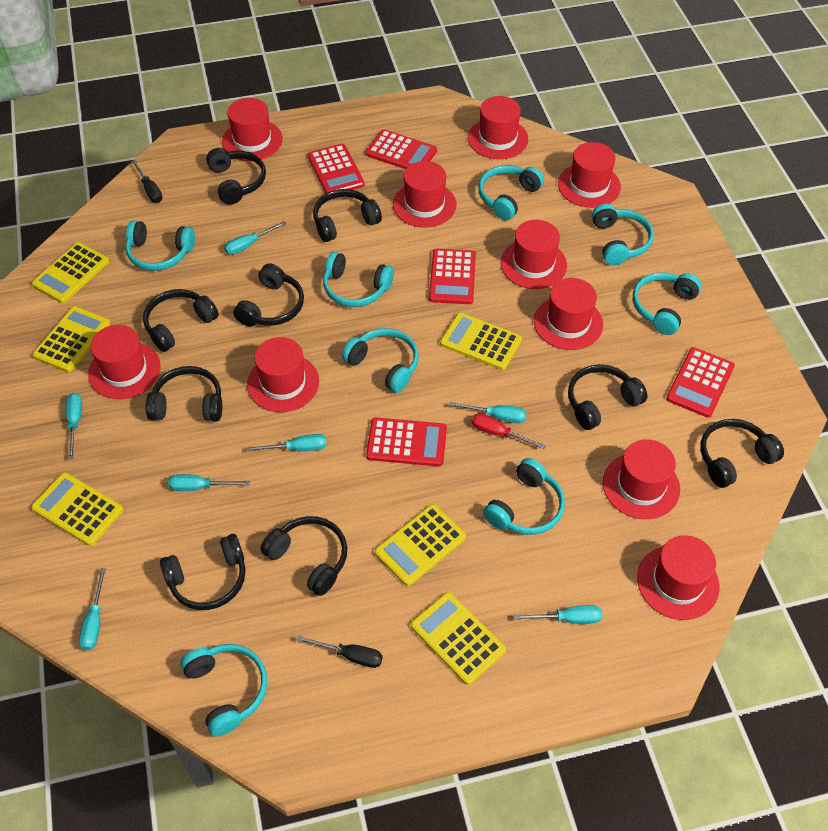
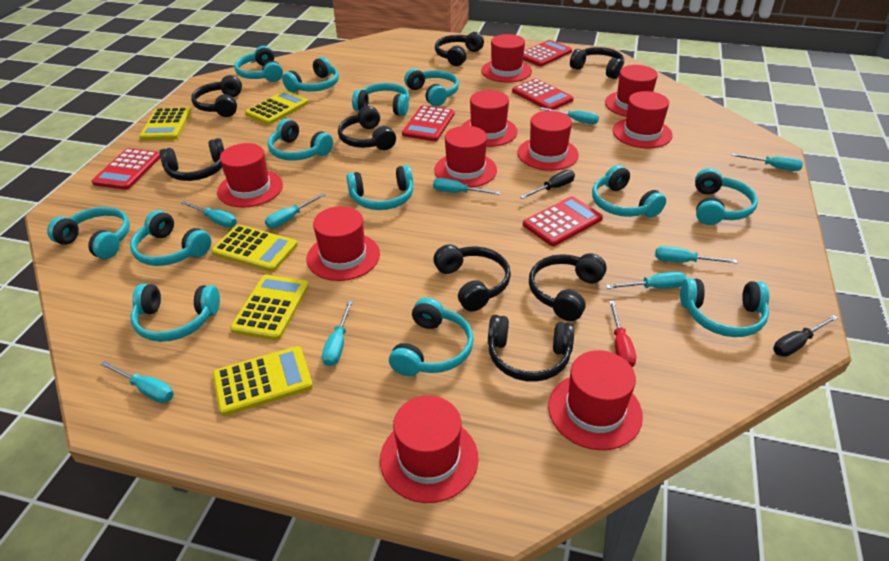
black headphones: 9 -> 8
turquoise headphones: 8 -> 13
turquoise screwdriver: 7 -> 9
yellow calculator: 6 -> 5

